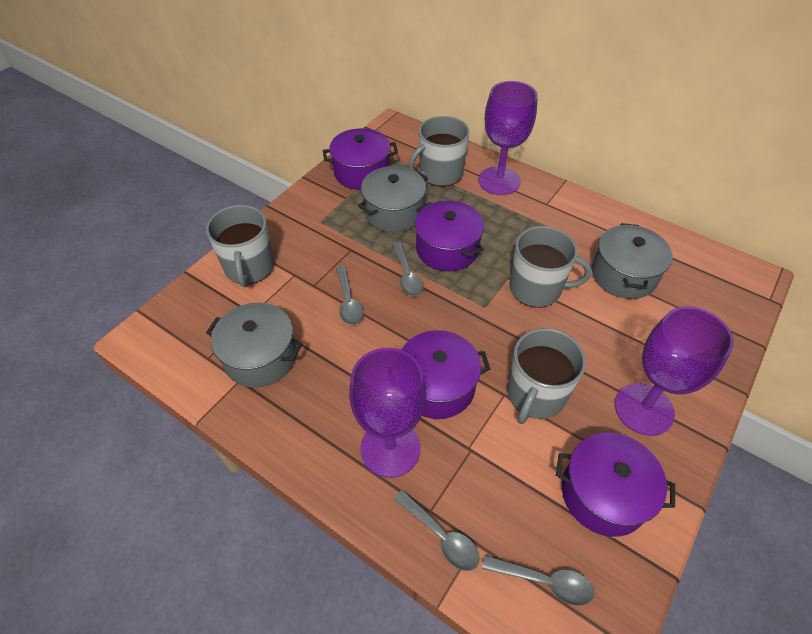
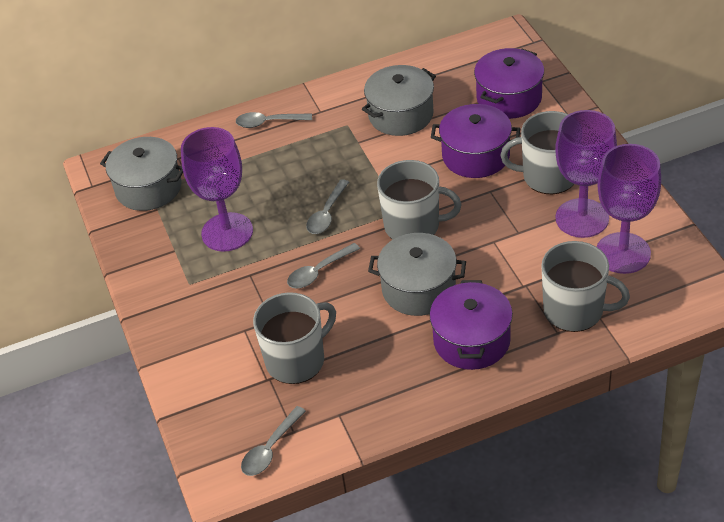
purple pot: 4 -> 3

